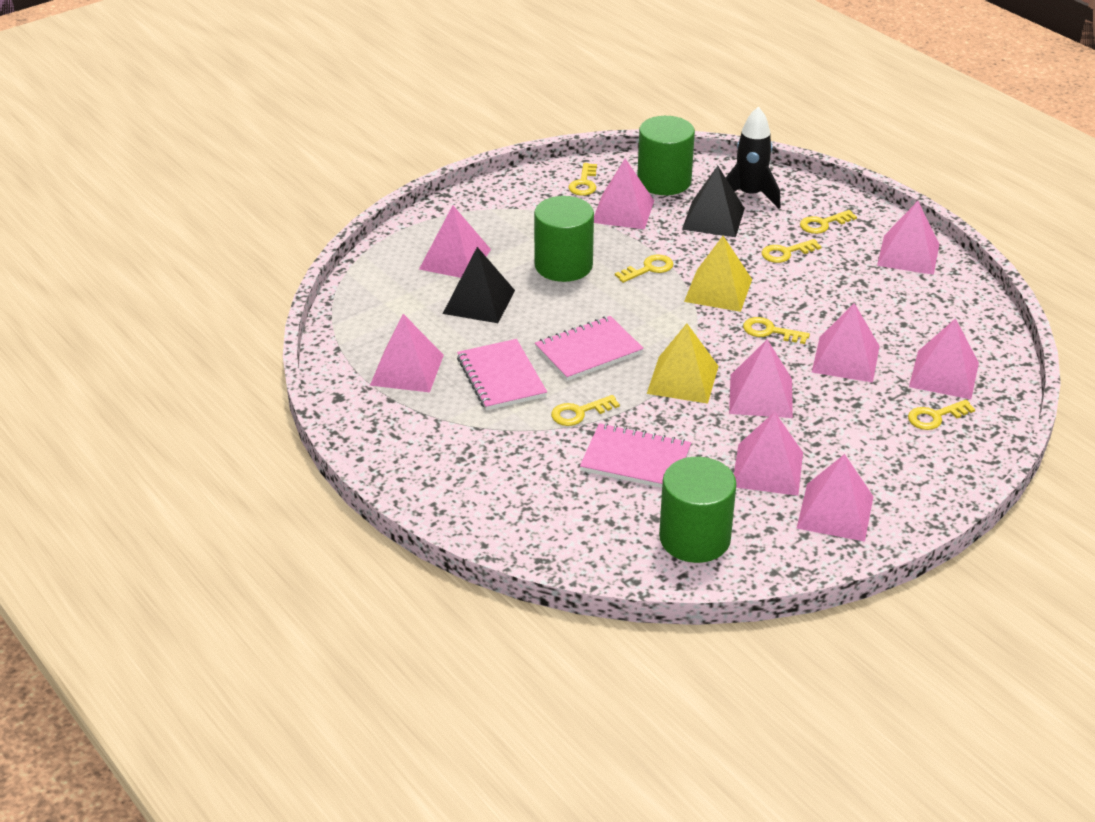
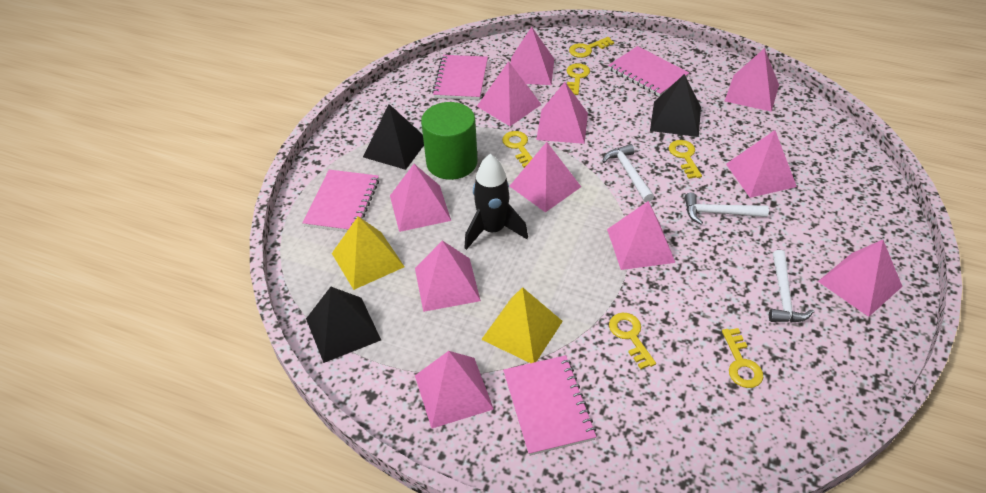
black pyramid: 2 -> 3
green cylinder: 3 -> 1
pink notebook: 3 -> 4
pink pyramid: 9 -> 11
white hammer: 0 -> 3
yellow key: 7 -> 6

